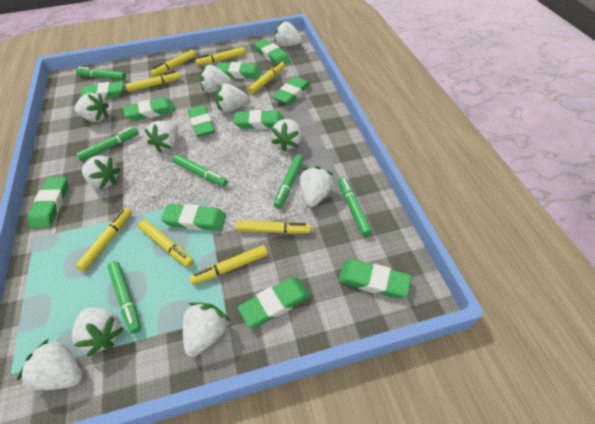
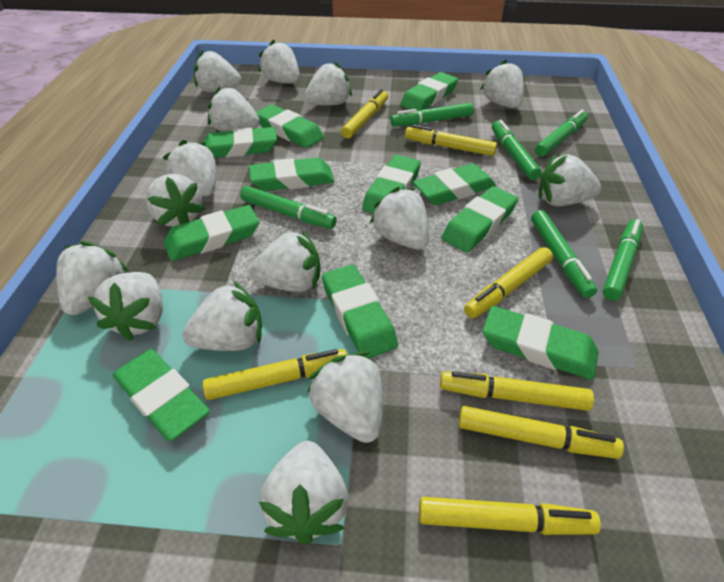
white strawberry: 11 -> 15
yellow marker: 8 -> 7

